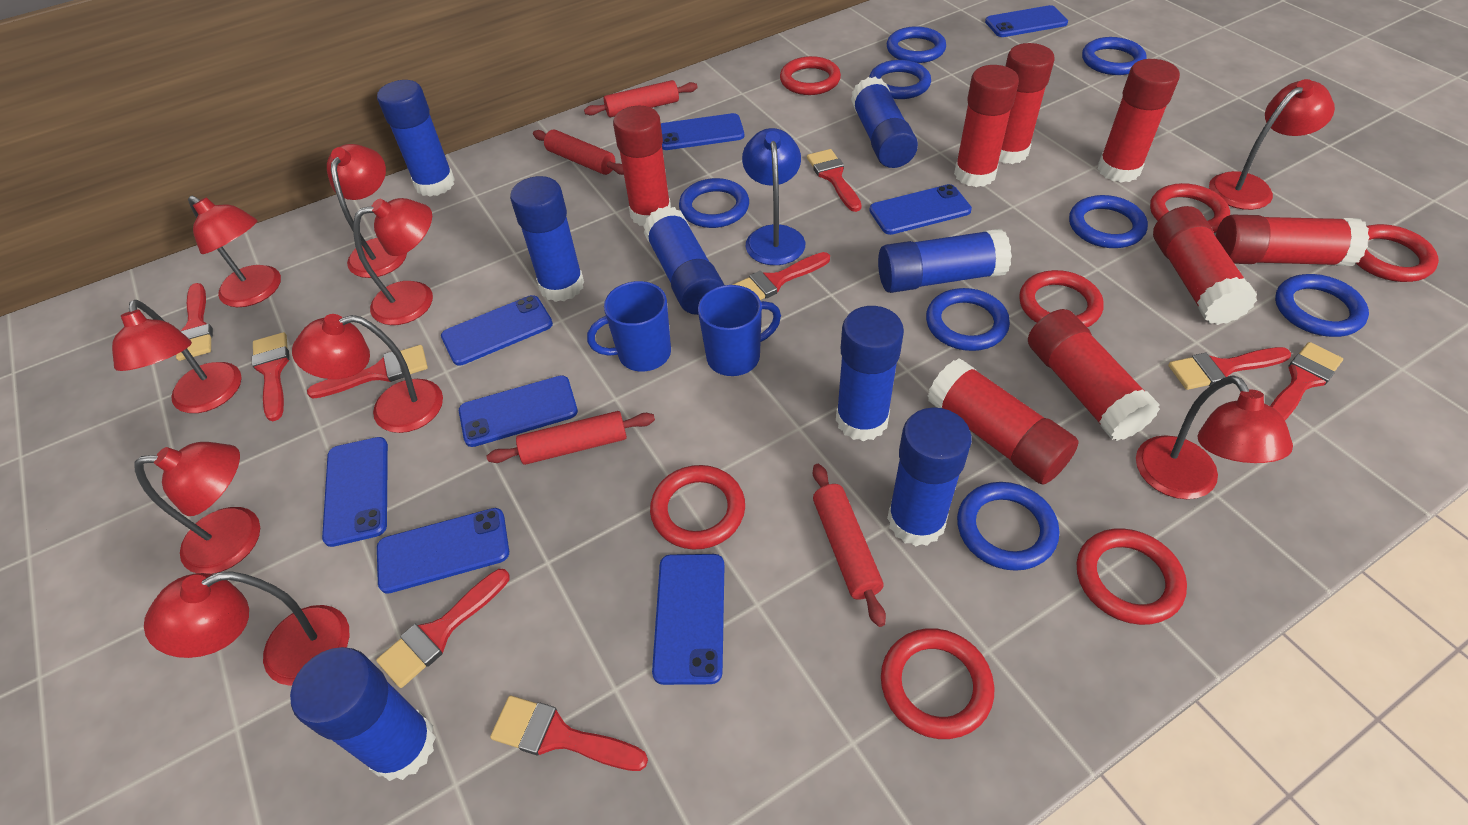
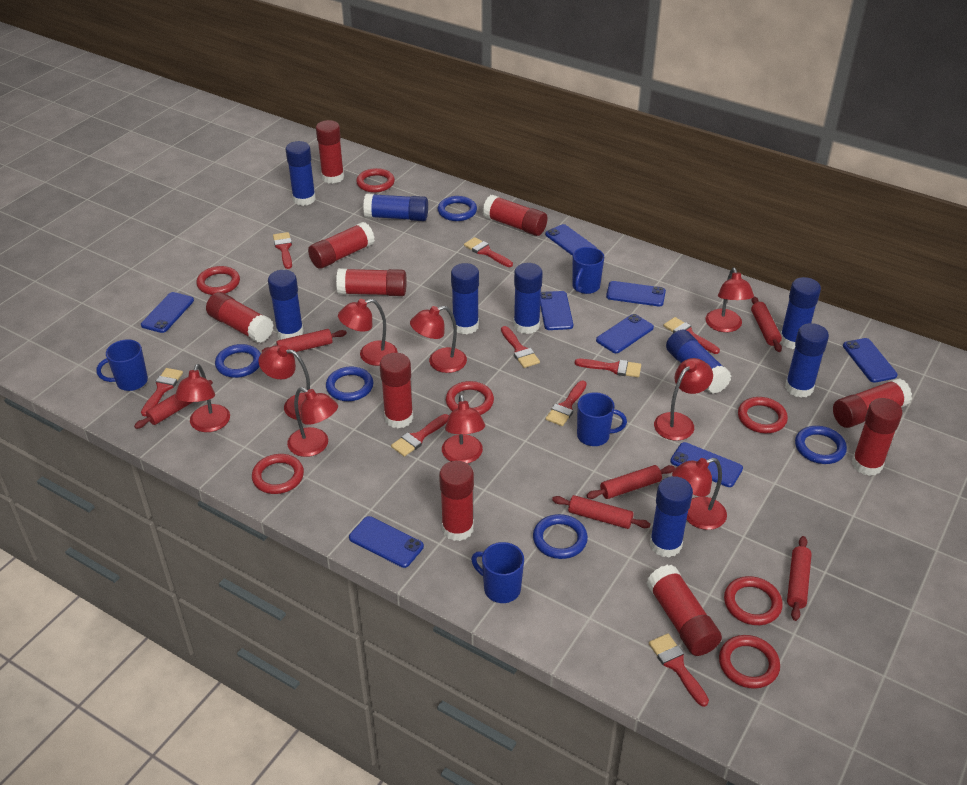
blue glue stick: 8 -> 9
blue lamp: 1 -> 0
blue mug: 2 -> 4
blue ring: 8 -> 5
red glue stick: 8 -> 10
red rolling pin: 4 -> 6

